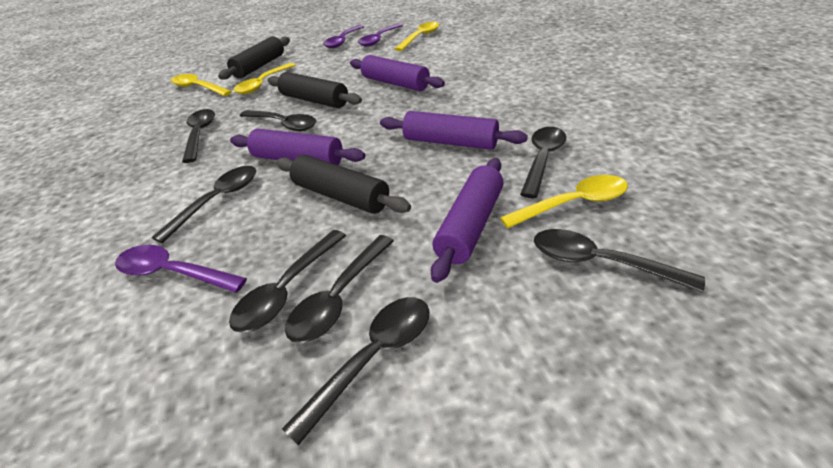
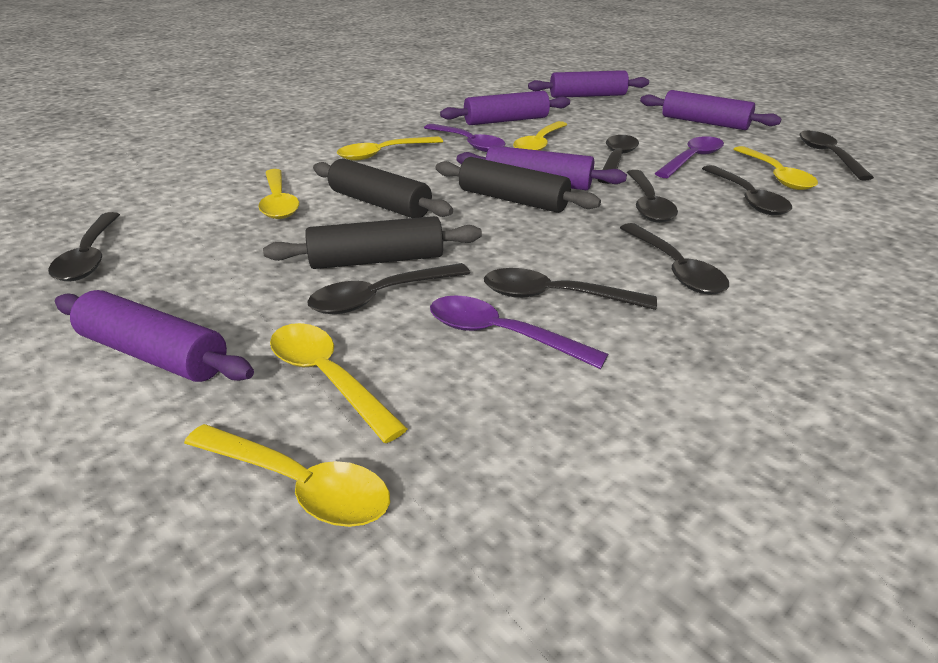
purple rolling pin: 4 -> 5
yellow spoon: 4 -> 6

